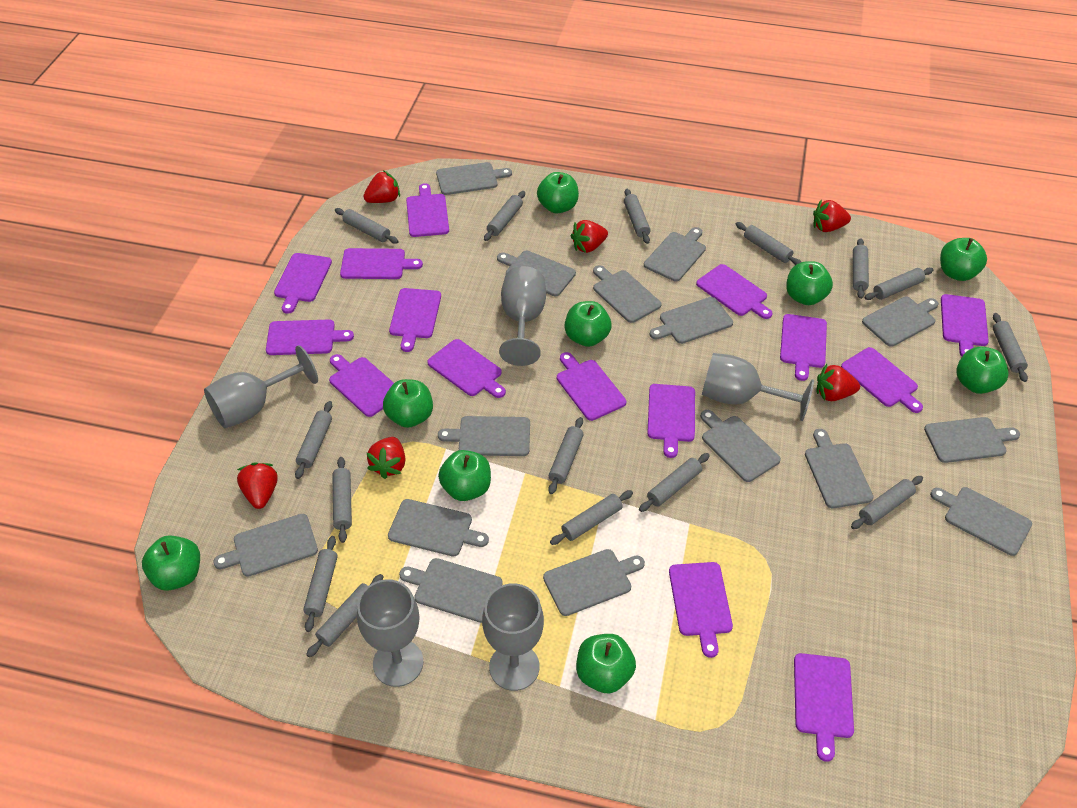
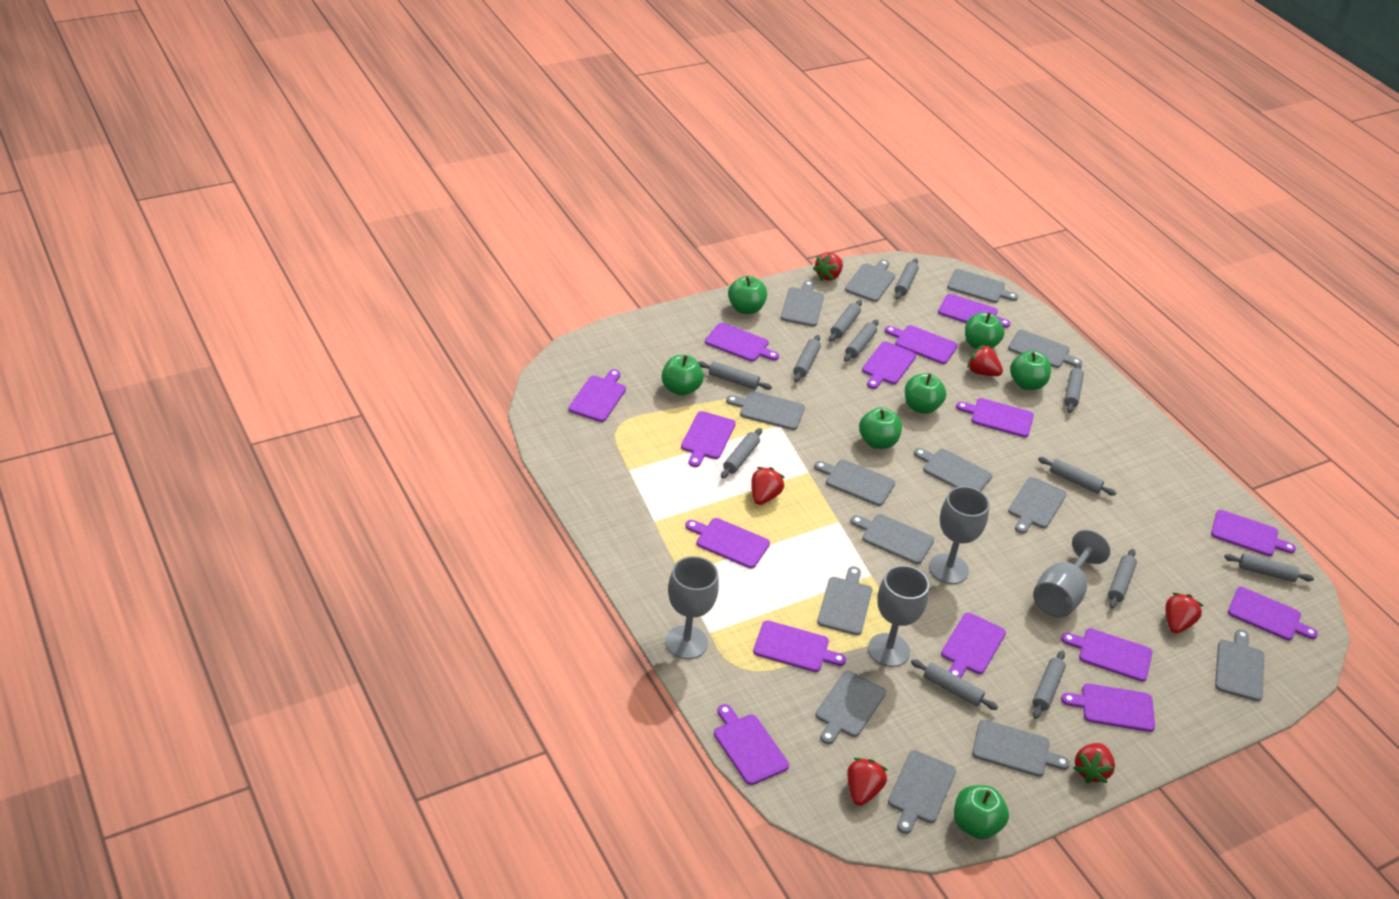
green apple: 9 -> 7
grey cutting board: 15 -> 14
grey goblet: 5 -> 4
grey rolling pin: 15 -> 12

